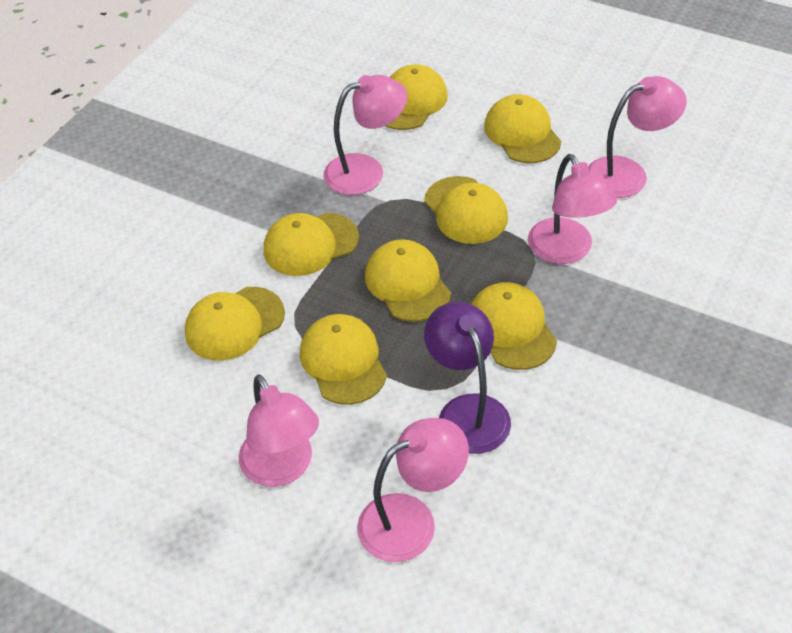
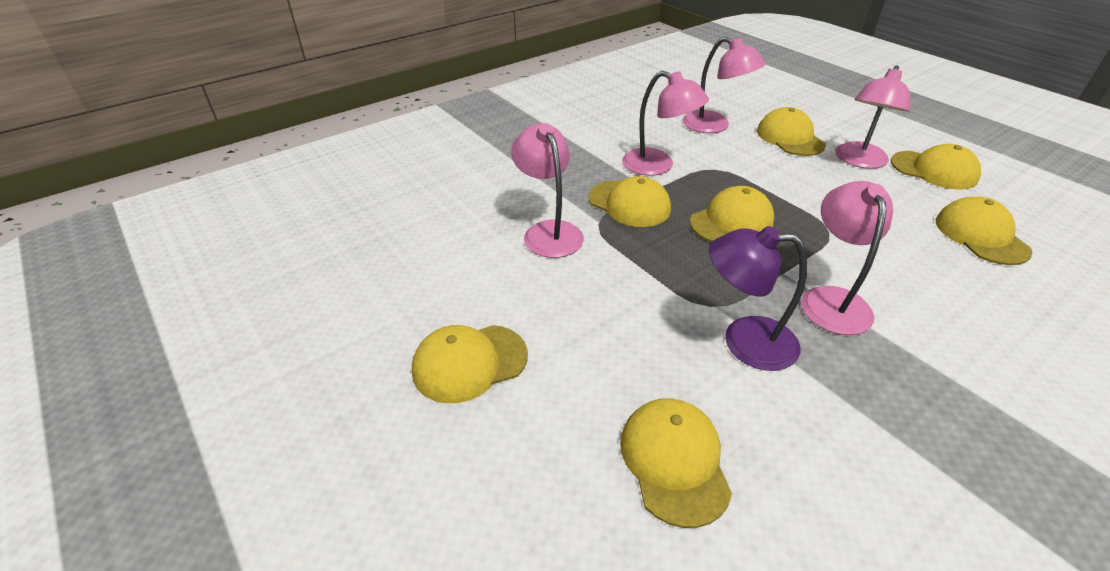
yellow cap: 8 -> 7

